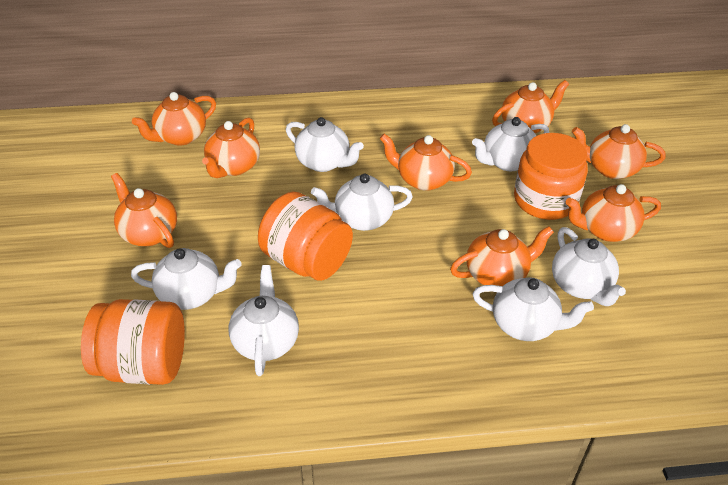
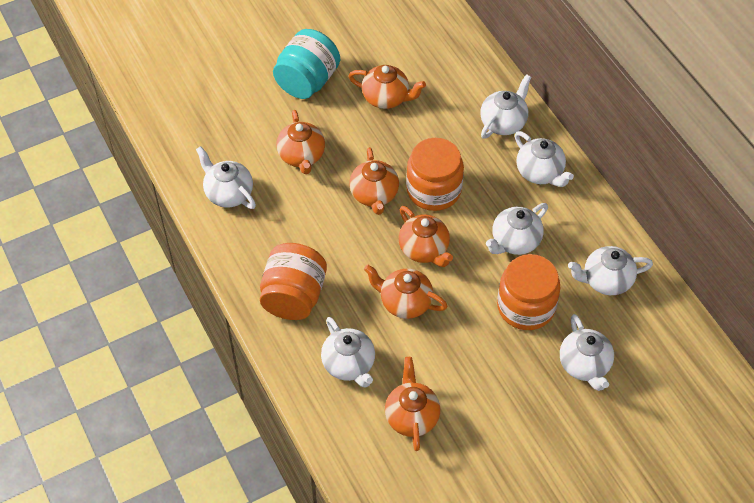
orange teapot: 8 -> 6
turquoise jar: 0 -> 1

